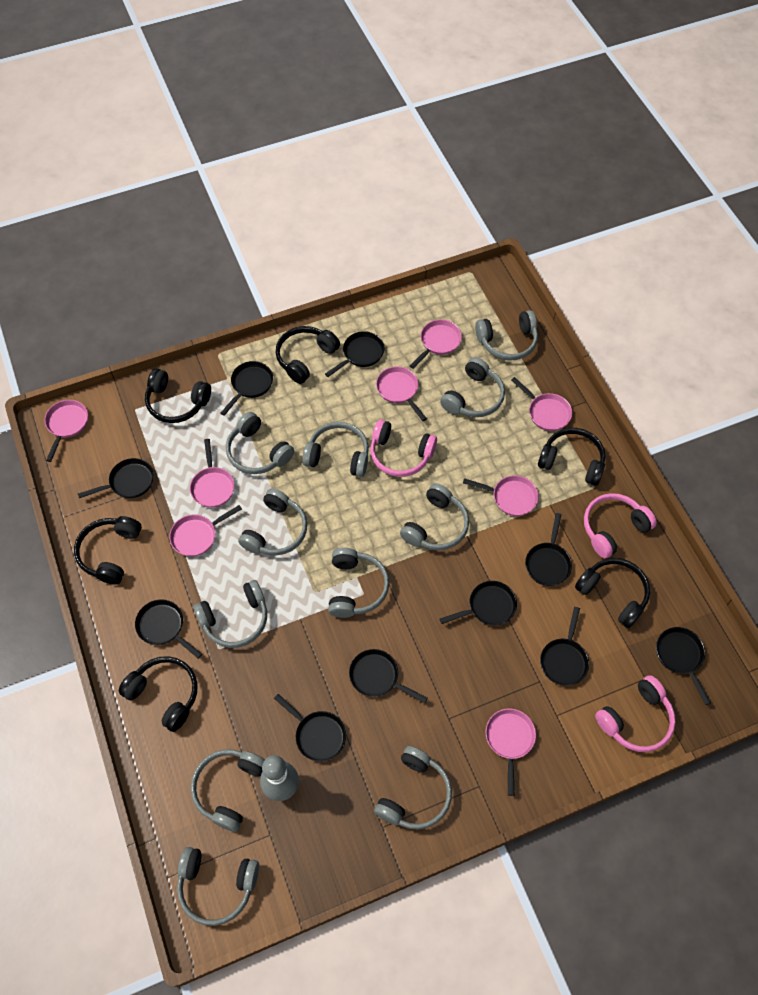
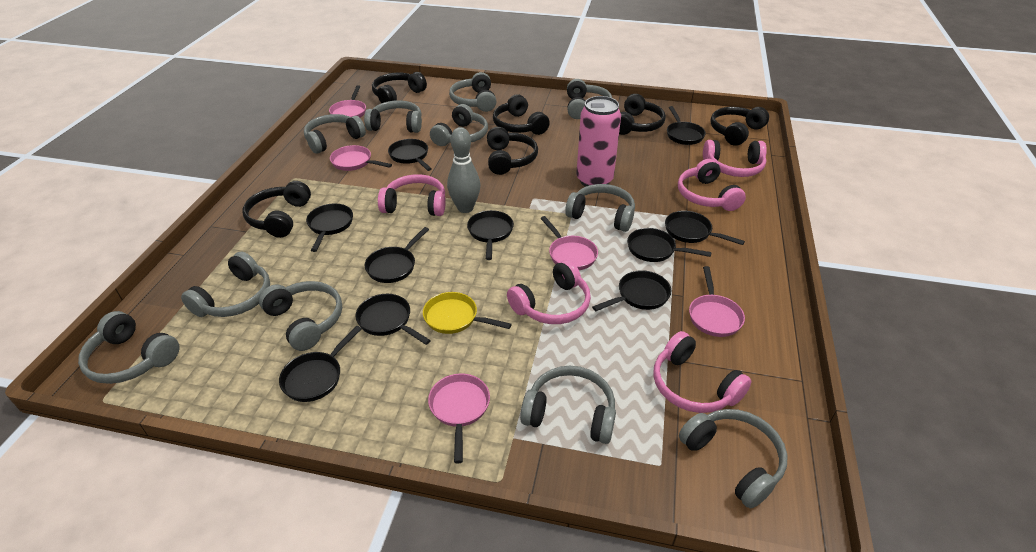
pink can: 0 -> 1
pink headphones: 3 -> 5
pink pan: 8 -> 5
yellow pan: 0 -> 1

